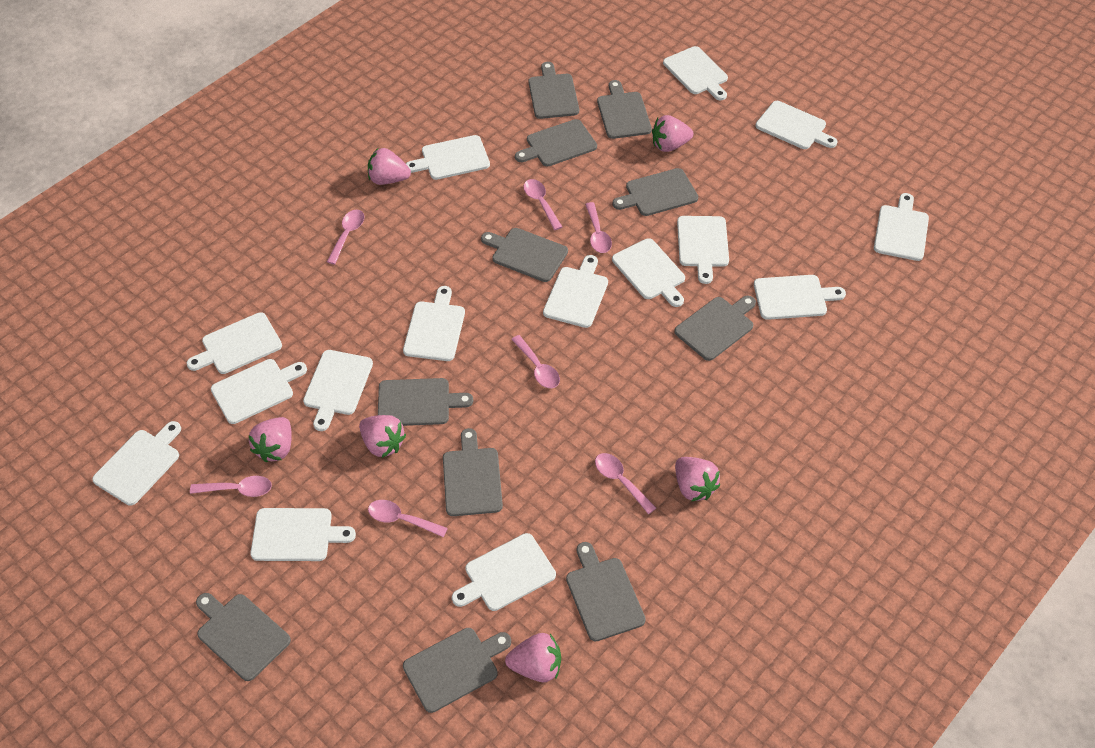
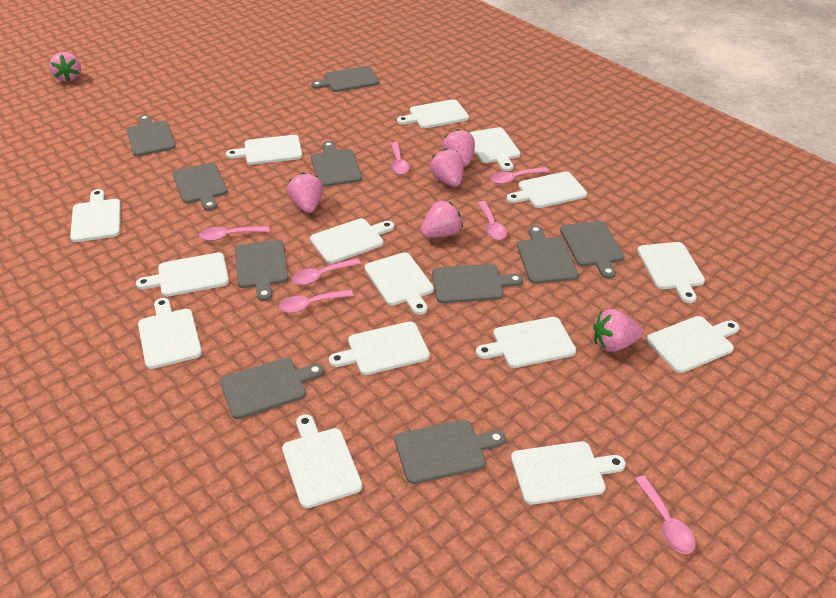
grey cutting board: 11 -> 10

